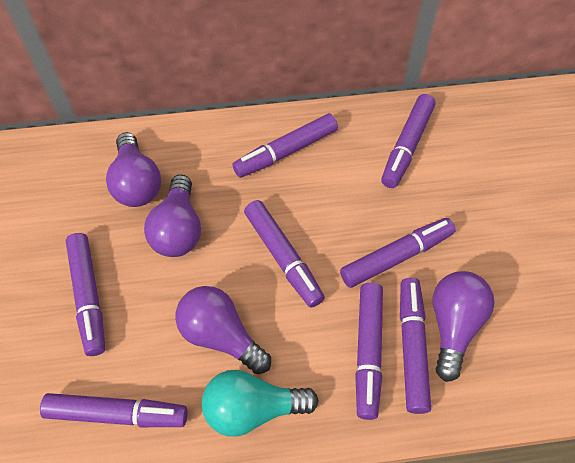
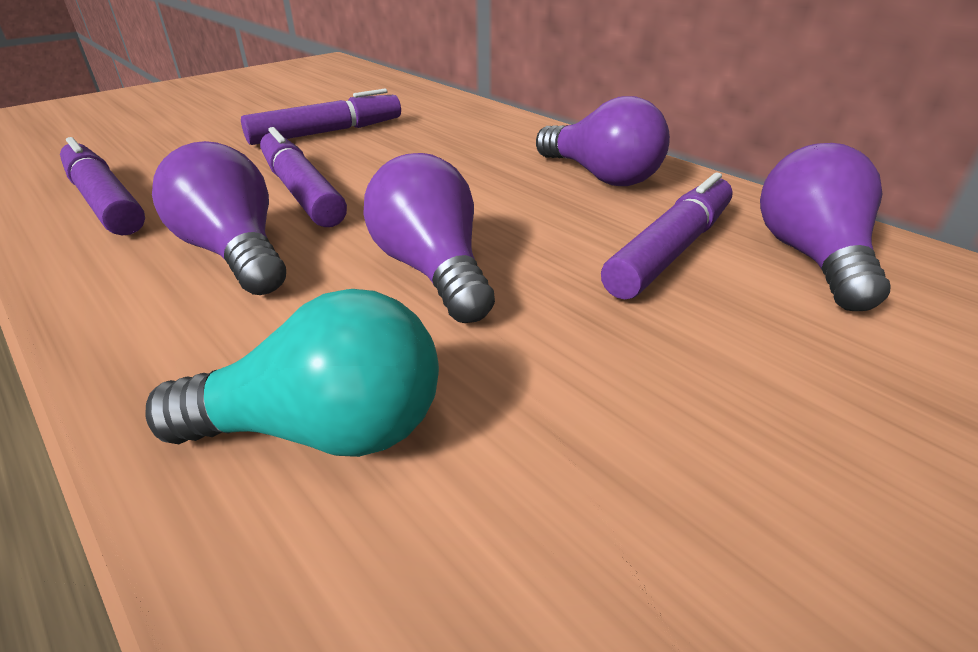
purple marker: 8 -> 4

